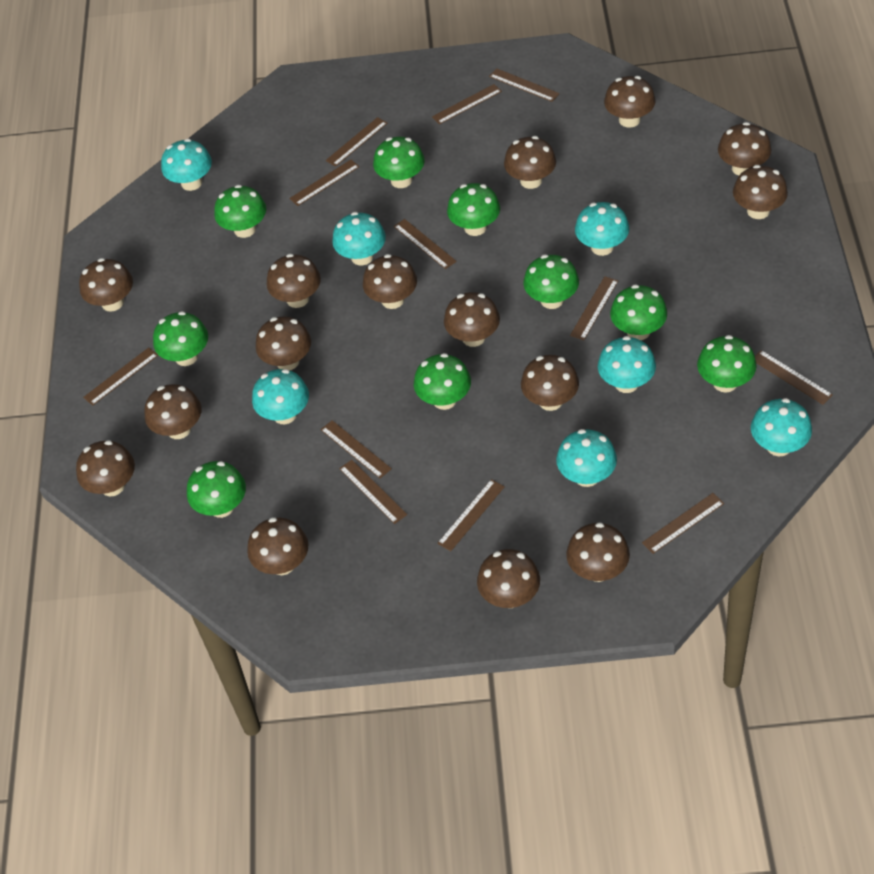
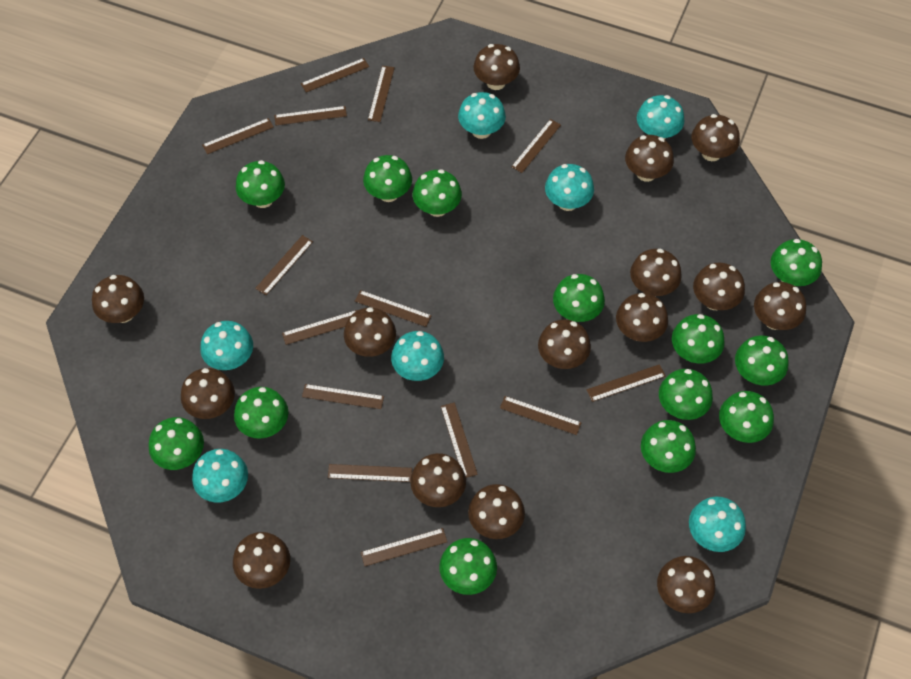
brown ruler: 12 -> 14
green mushroom: 9 -> 13

